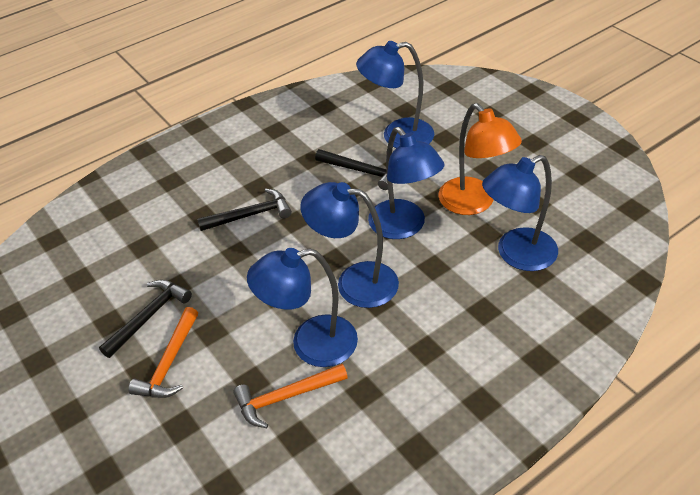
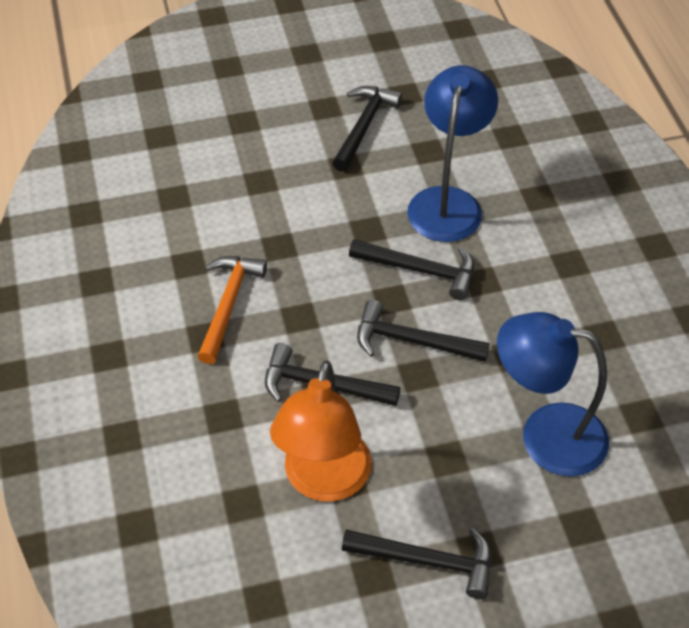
black hammer: 3 -> 5
blue lamp: 5 -> 2
orange hammer: 2 -> 1

